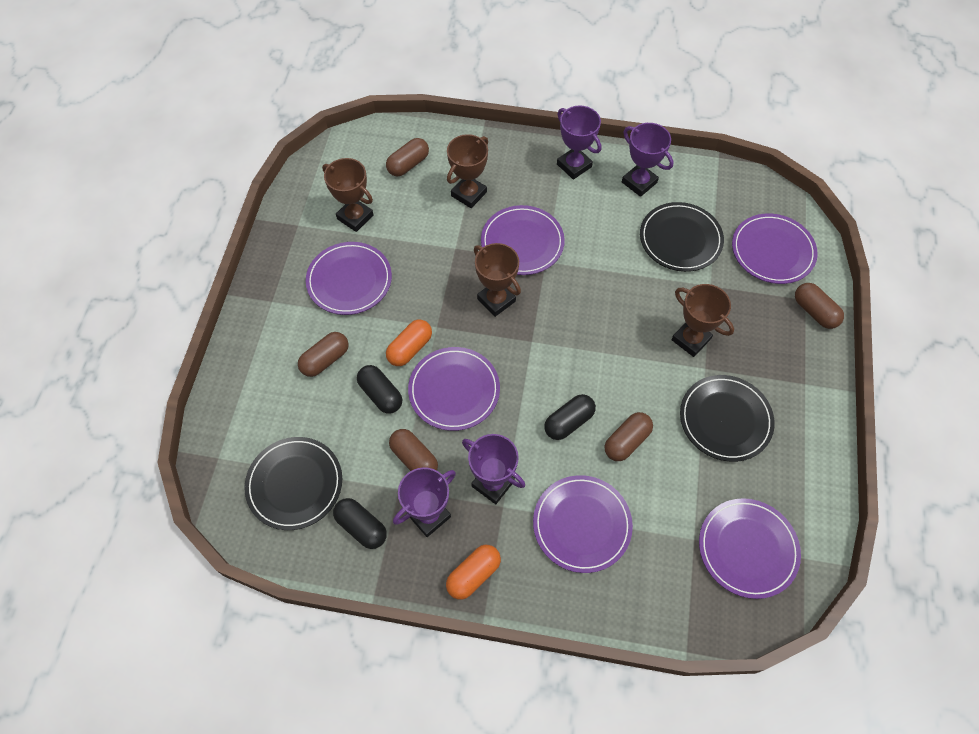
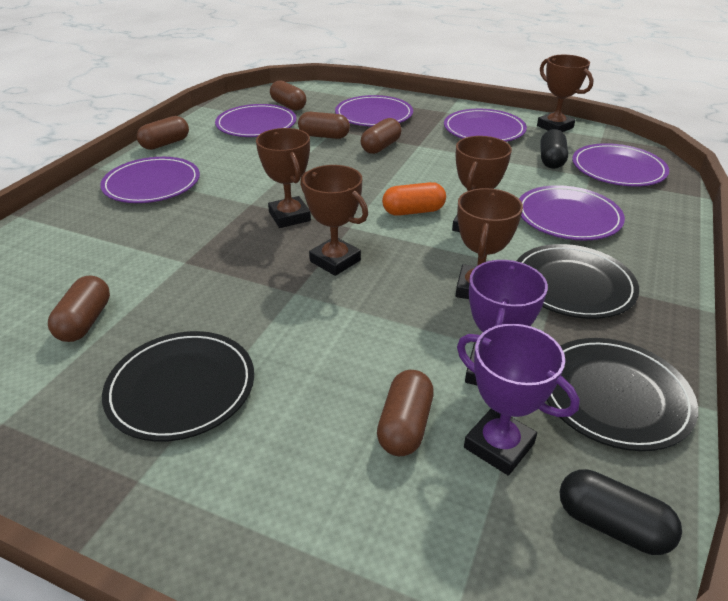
black capsule: 3 -> 2
brown capsule: 5 -> 6
brown trophy: 4 -> 5
orange capsule: 2 -> 1
purple trophy: 4 -> 2

